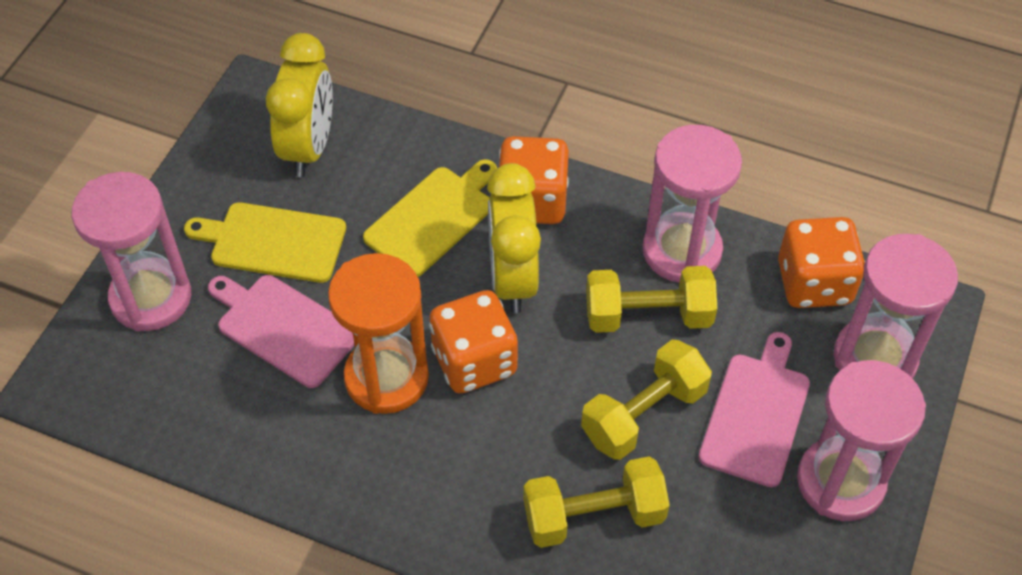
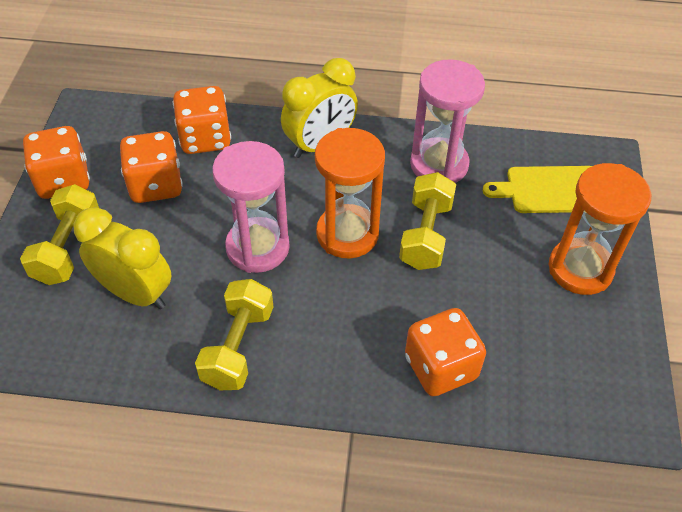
orange dice: 3 -> 4
orange hourglass: 1 -> 2
pink cutting board: 2 -> 0
pink hourglass: 4 -> 2
yellow cutting board: 2 -> 1

